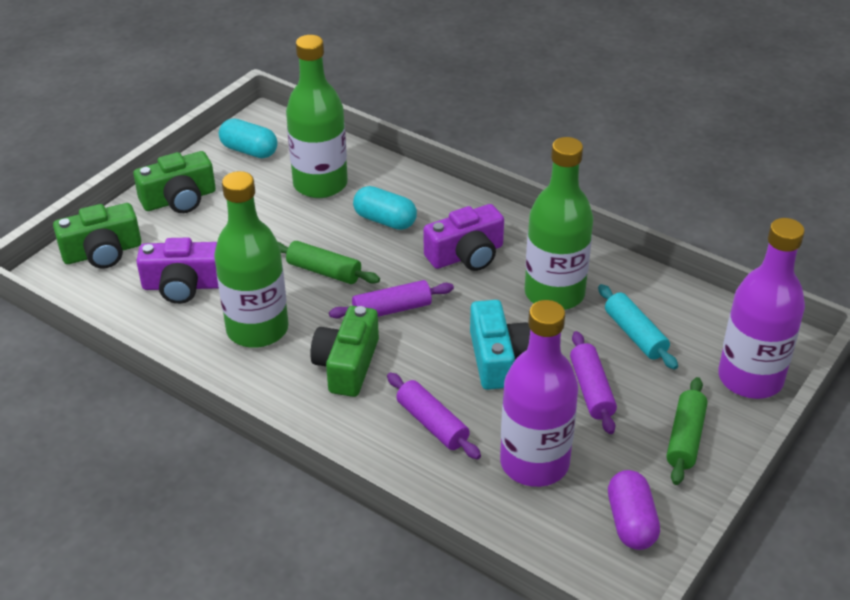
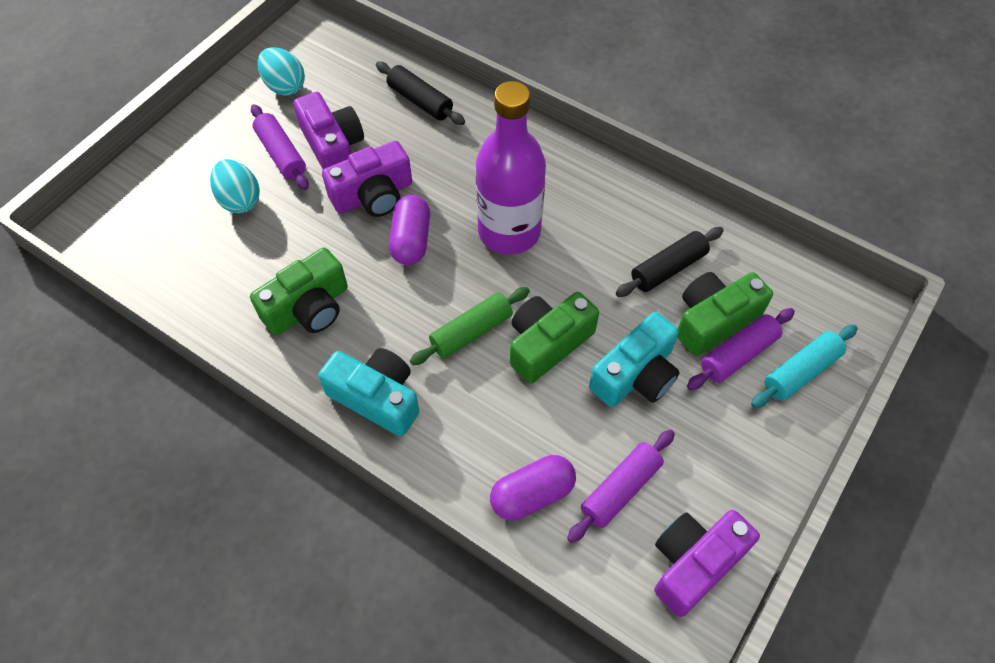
black rolling pin: 0 -> 2
green bottle: 3 -> 0
green rolling pin: 2 -> 1
purple bottle: 2 -> 1
purple camera: 2 -> 3
purple capsule: 1 -> 2
turquoise camera: 1 -> 2
turquoise capsule: 2 -> 0
turquoise egg: 0 -> 2

